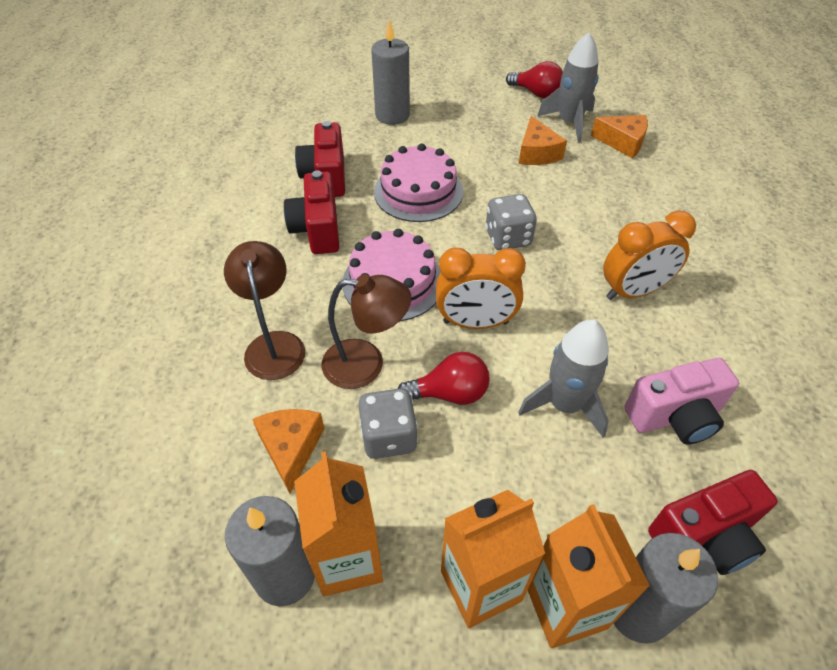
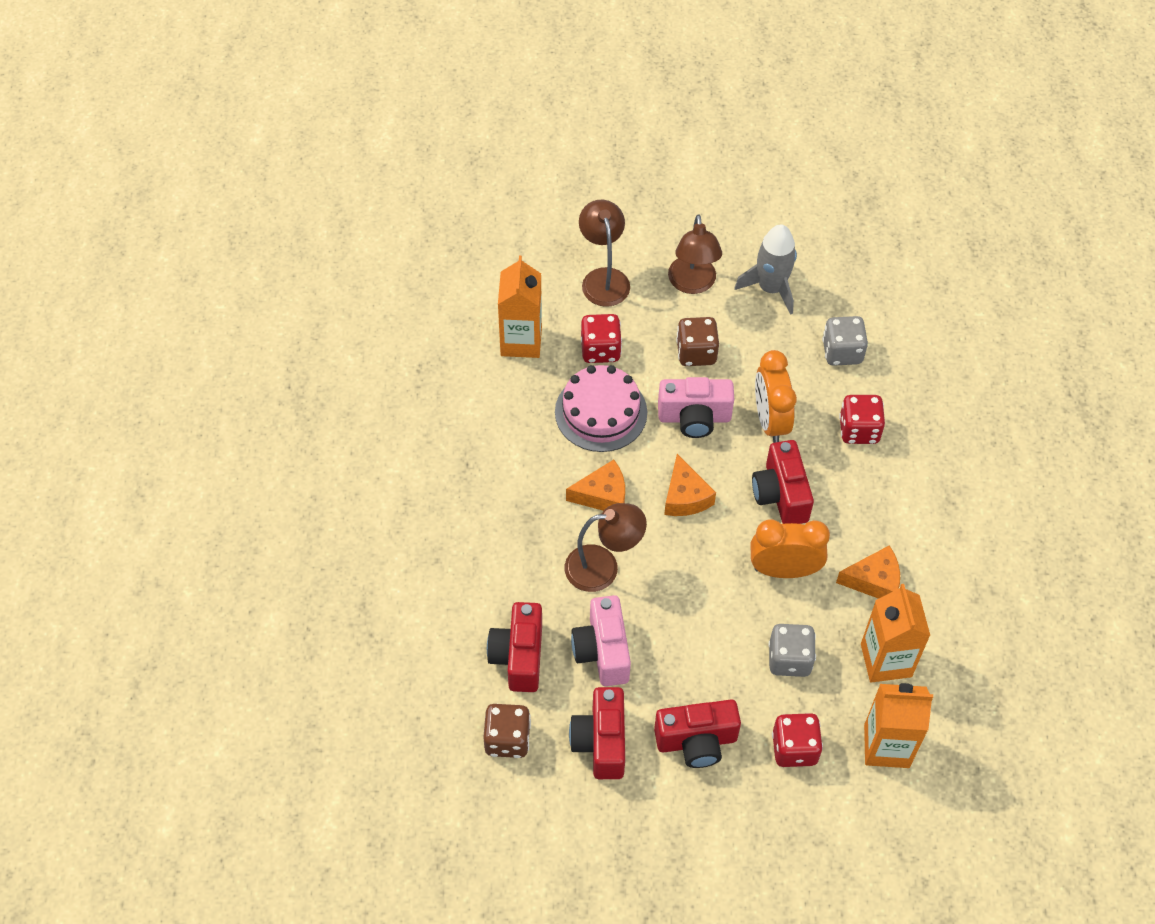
brown dice: 0 -> 2
brown lamp: 2 -> 3
grey candle: 3 -> 0
grey rocket: 2 -> 1
pink cake: 2 -> 1
pink camera: 1 -> 2
red camera: 3 -> 4
red dice: 0 -> 3
red light bulb: 2 -> 0

